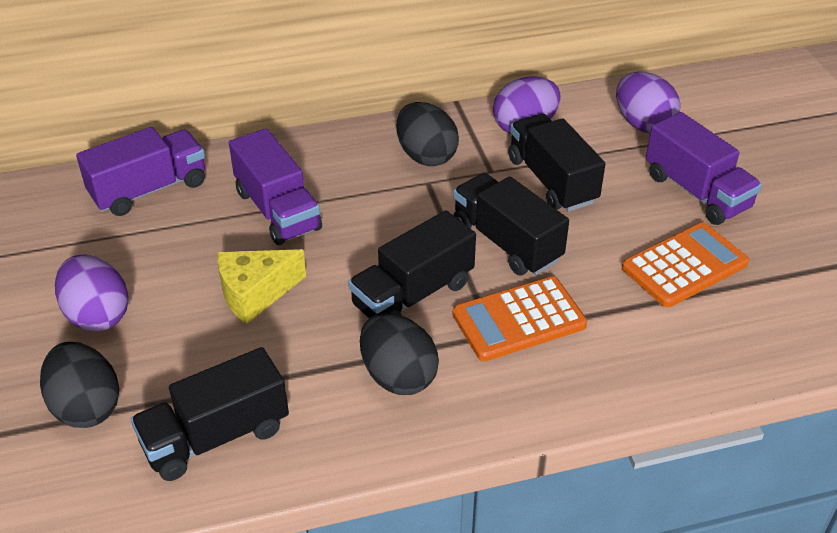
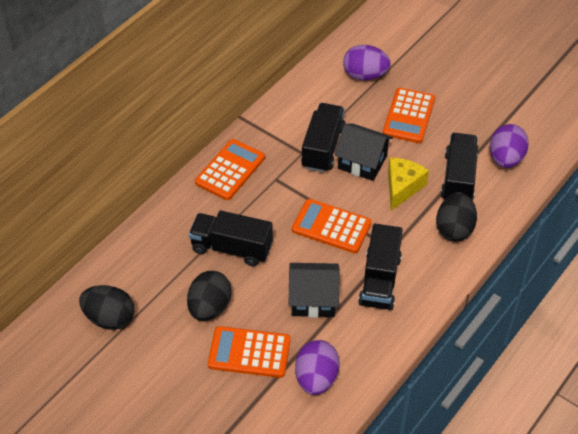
black house: 0 -> 2
orange calculator: 2 -> 4
purple truck: 3 -> 0

